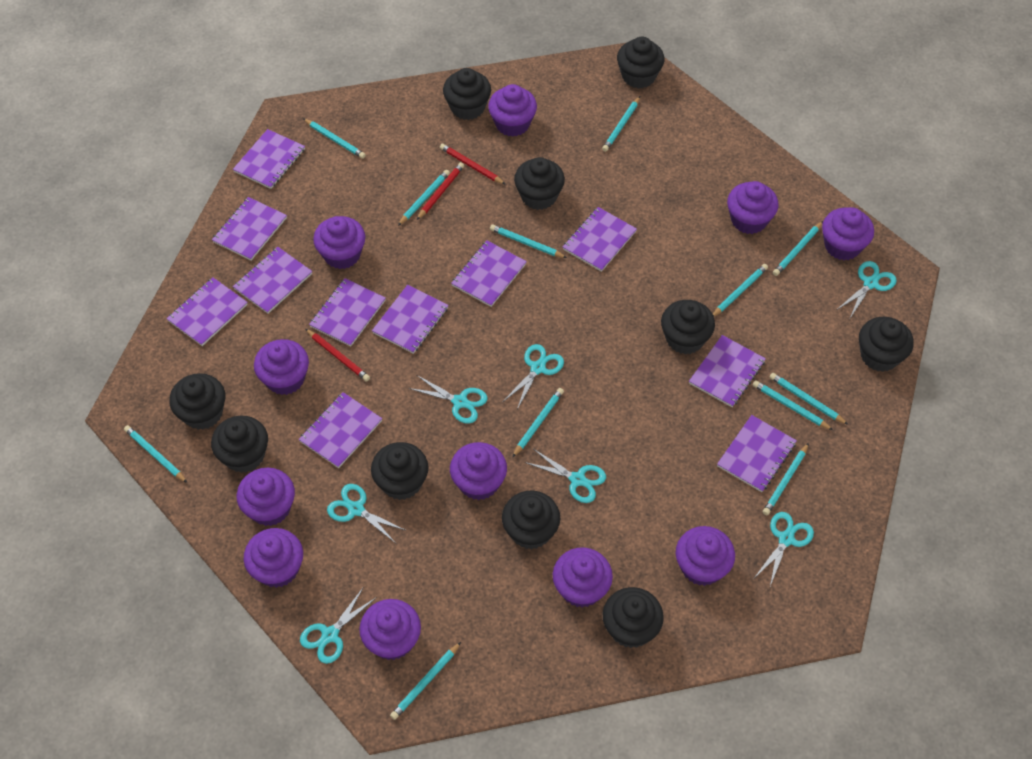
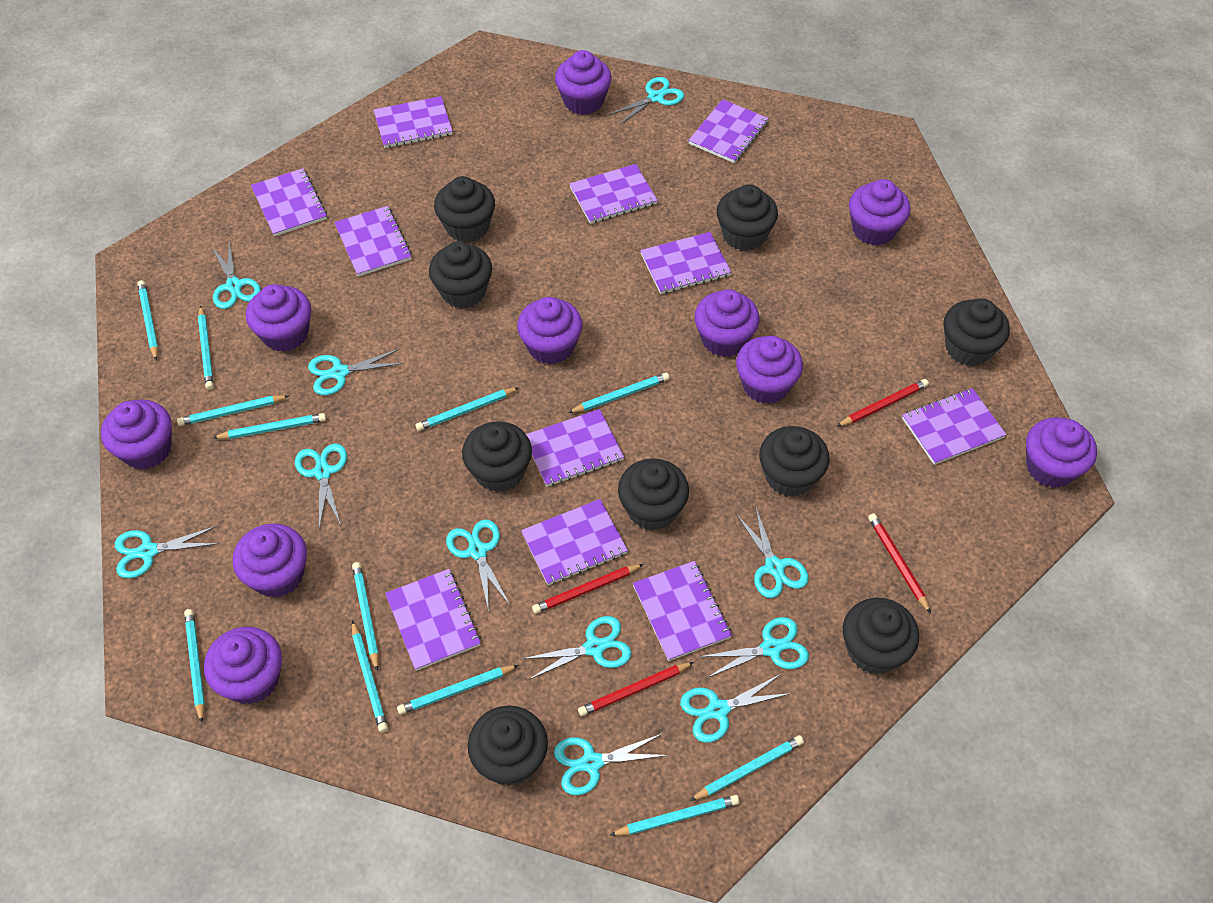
black cupcake: 10 -> 9
purple cupcake: 11 -> 10
red pencil: 3 -> 4
turquoise scissors: 7 -> 11

